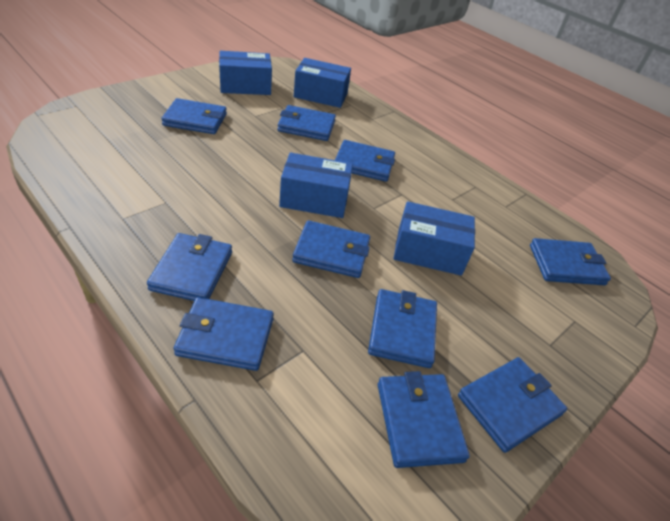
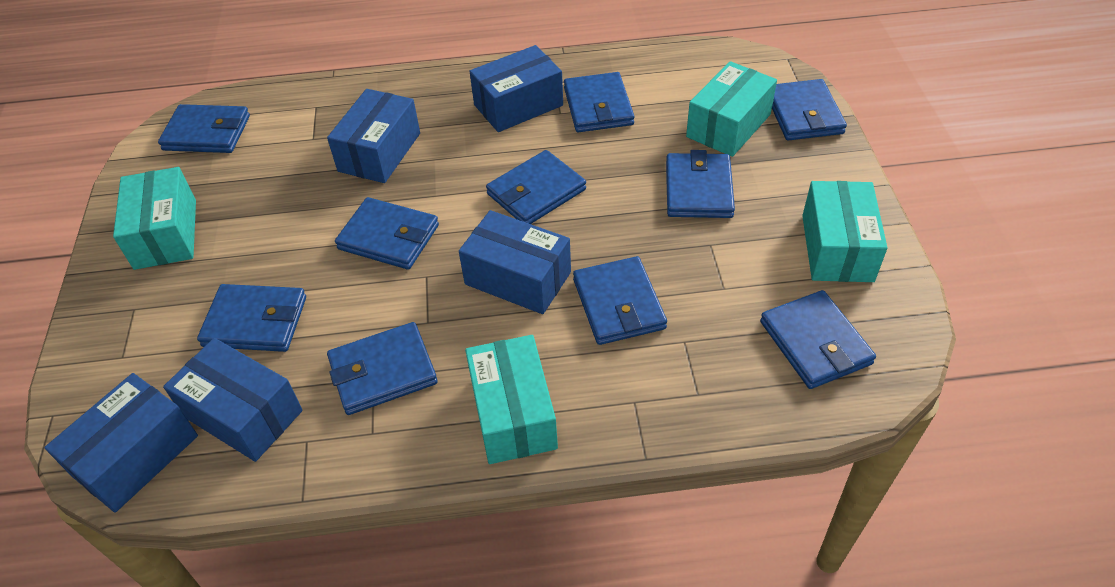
blue box: 4 -> 5
turquoise box: 0 -> 4

